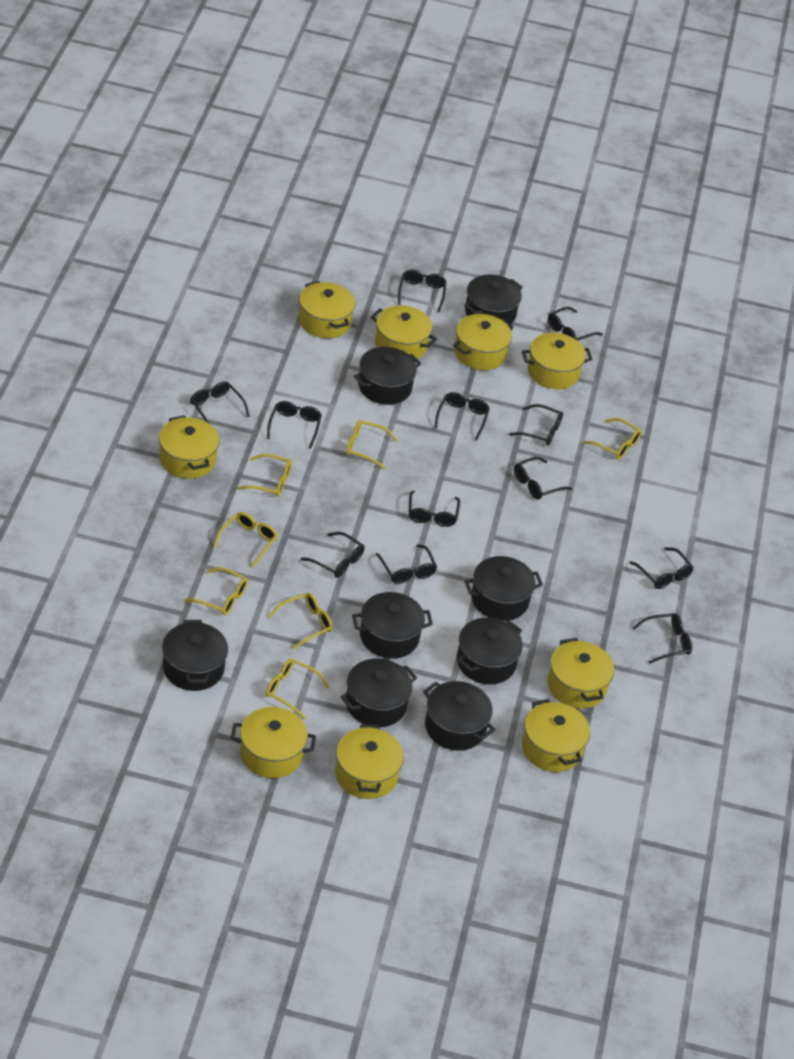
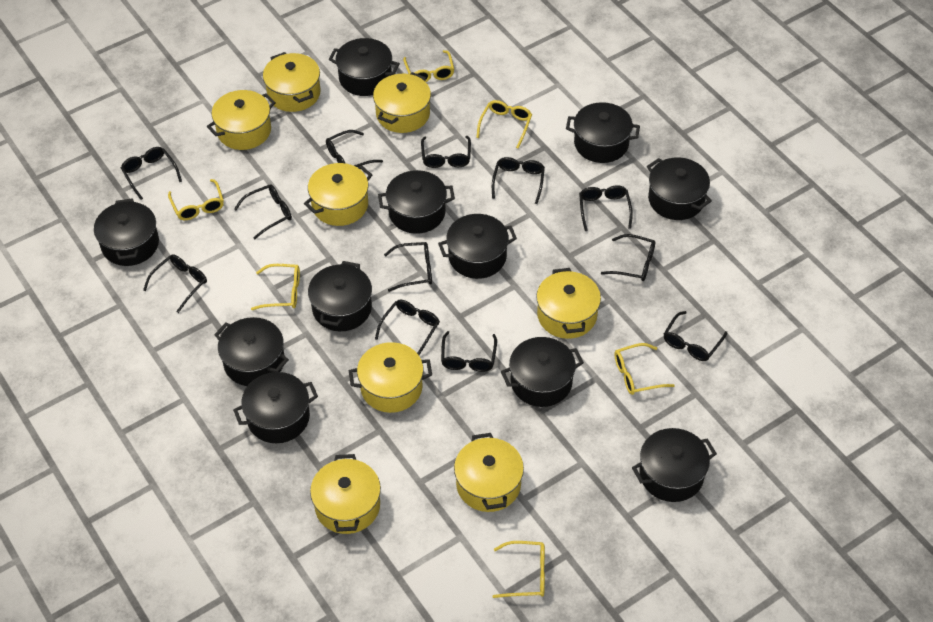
black pot: 8 -> 11
yellow glasses: 7 -> 6
yellow pot: 9 -> 8

